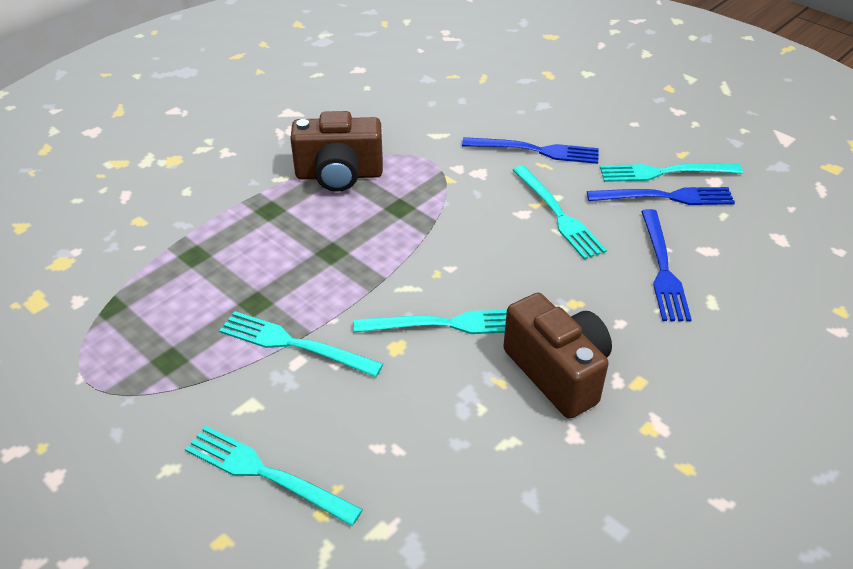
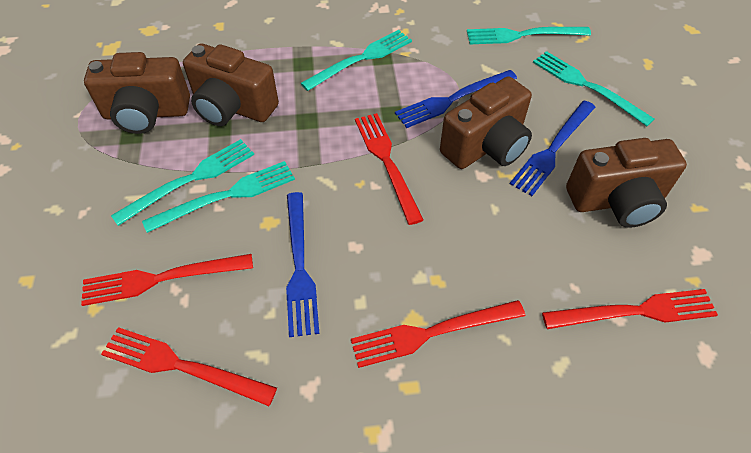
brown camera: 2 -> 4
red fork: 0 -> 5

